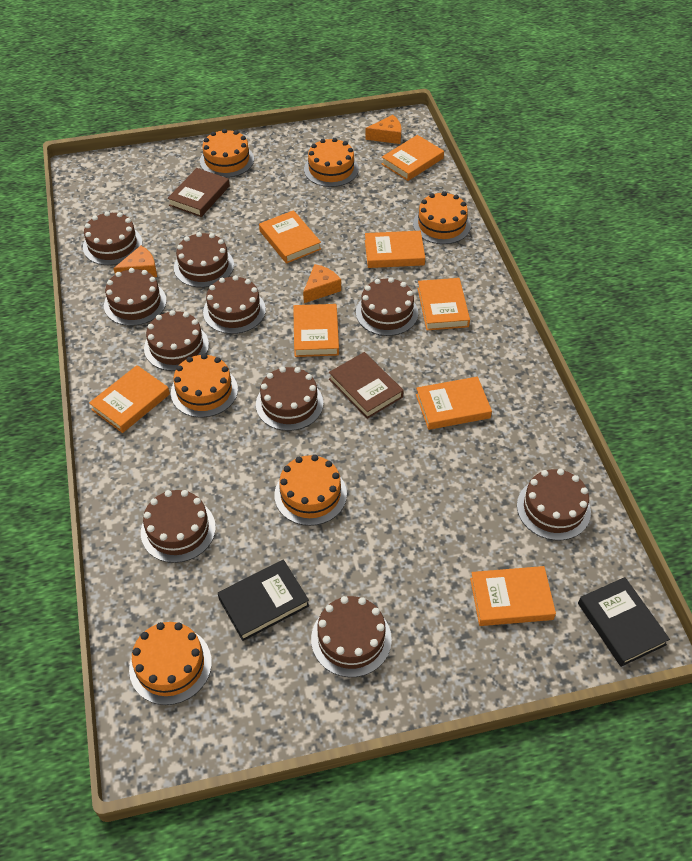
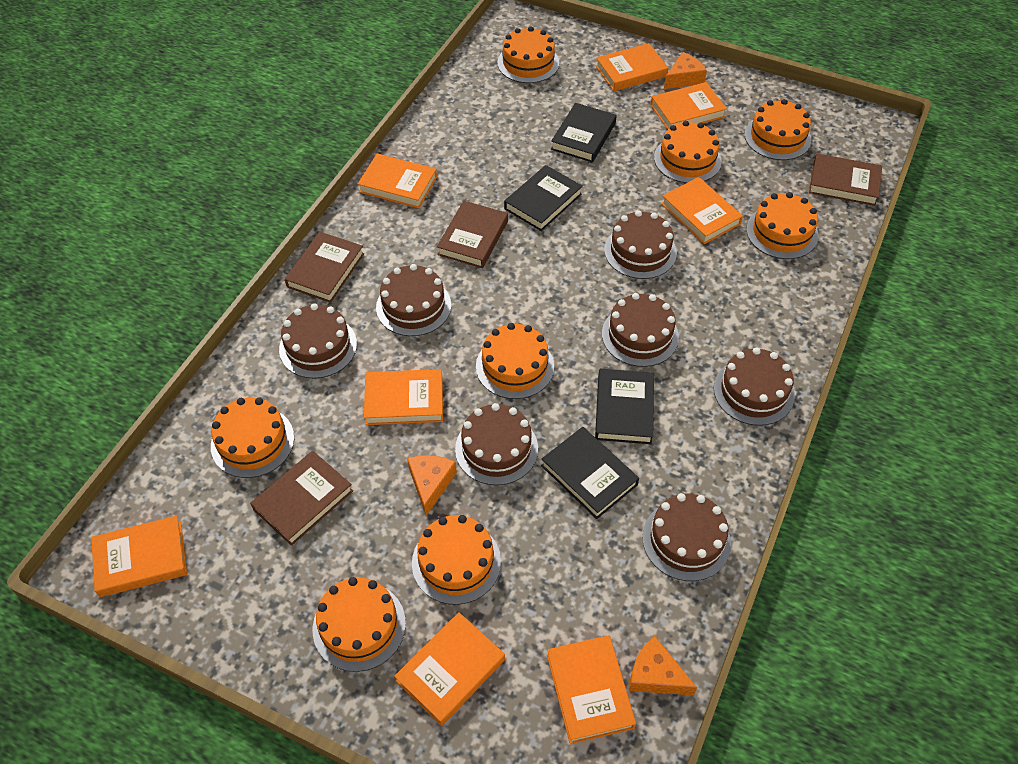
black book: 2 -> 4
brown book: 2 -> 4
brown cake: 10 -> 7
orange cake: 6 -> 8

